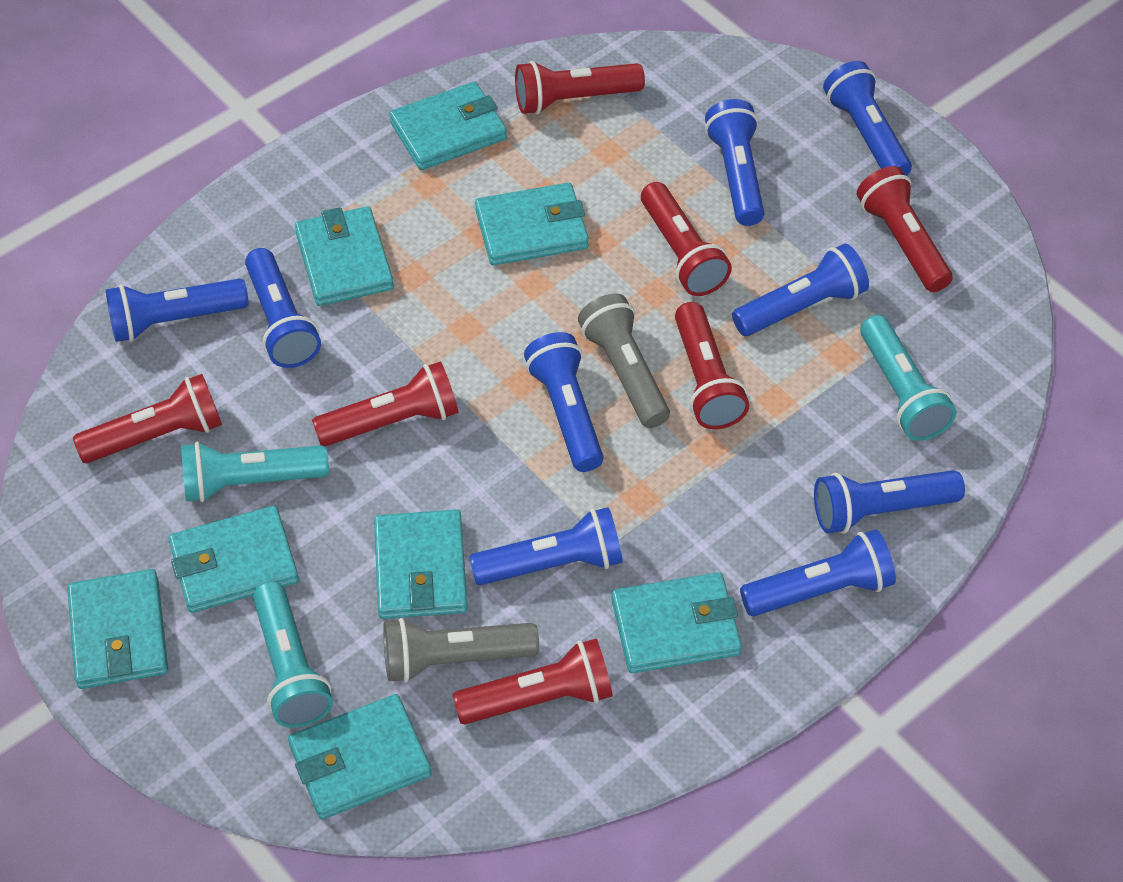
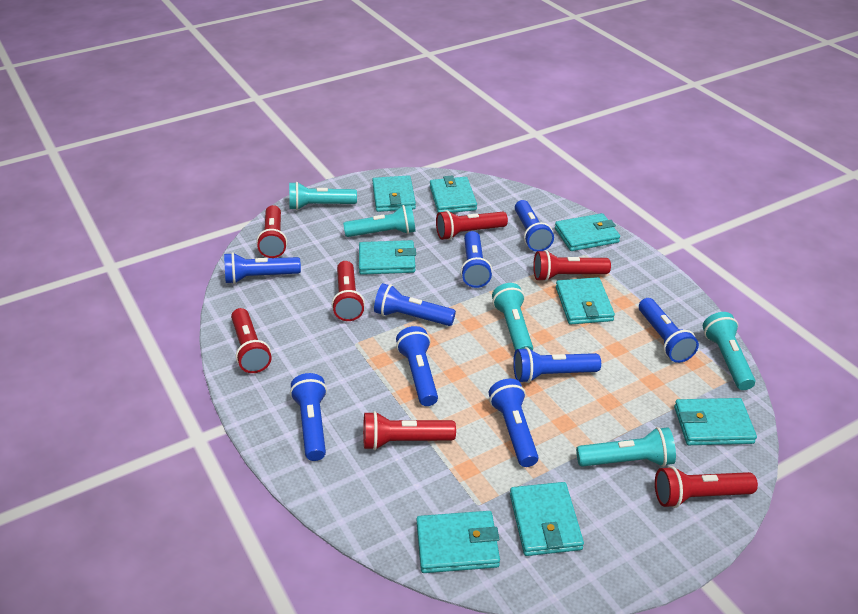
grey flashlight: 2 -> 0
turquoise flashlight: 3 -> 5

